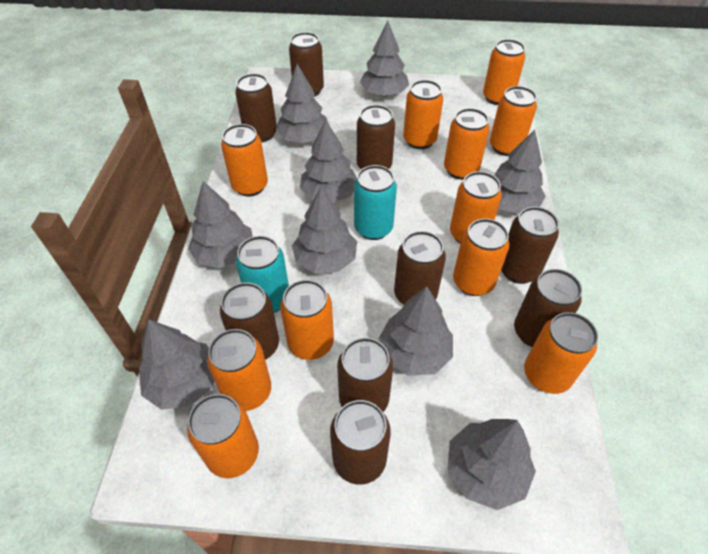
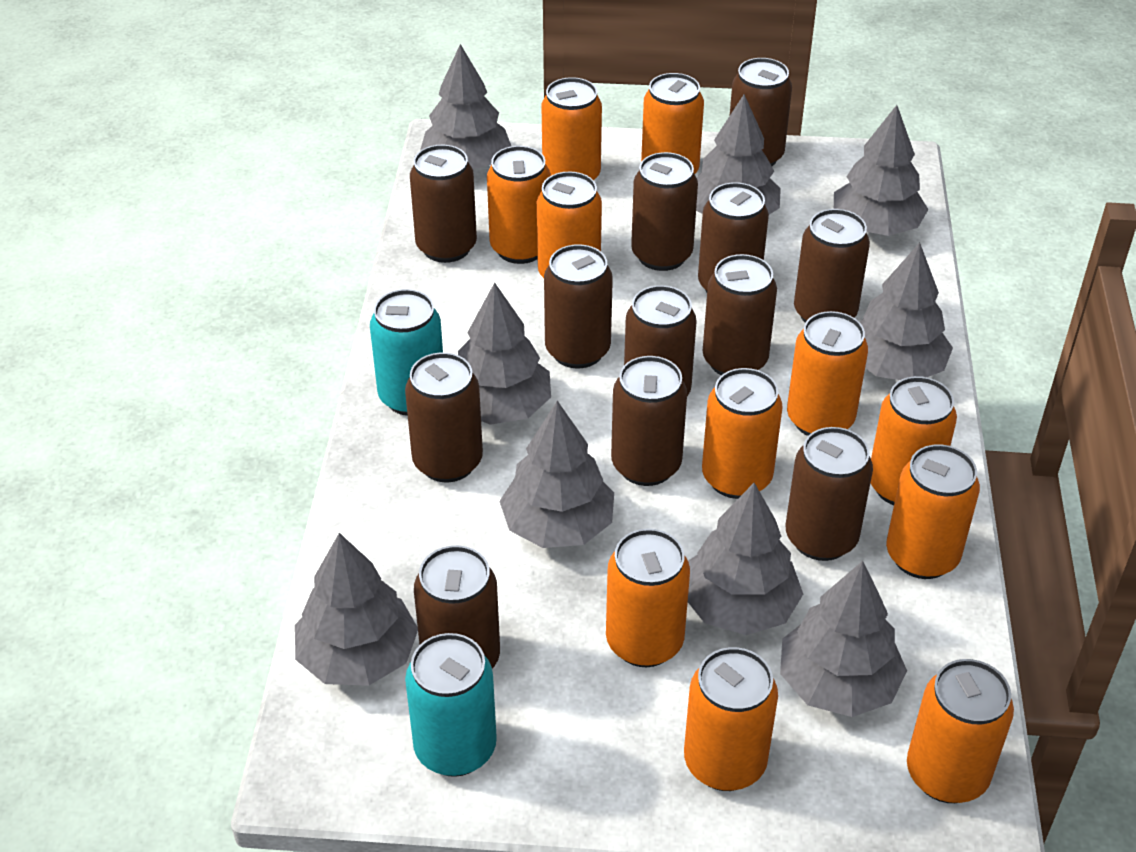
brown can: 9 -> 12

